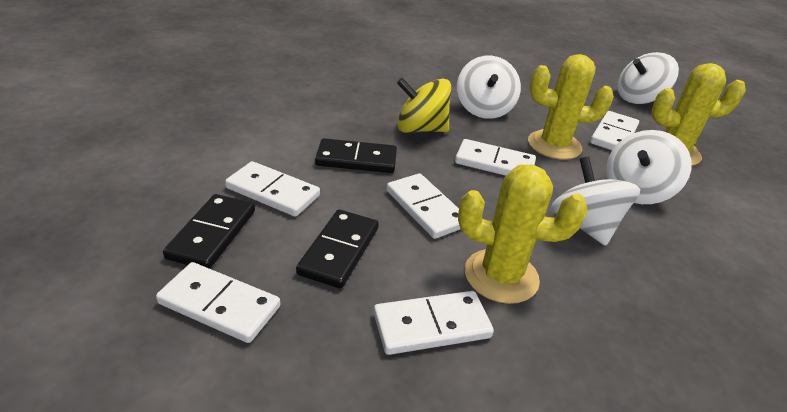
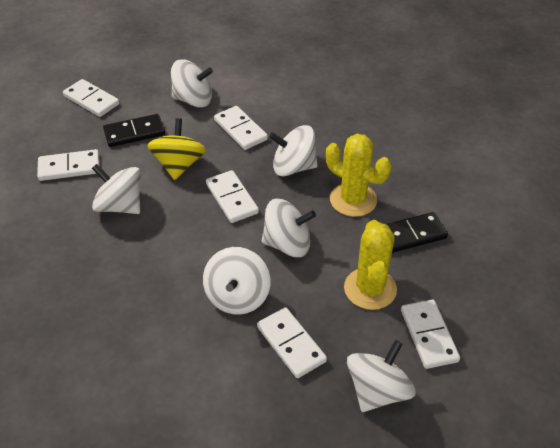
black domino: 3 -> 2
white spinning top: 4 -> 6
yellow cactus: 3 -> 2

